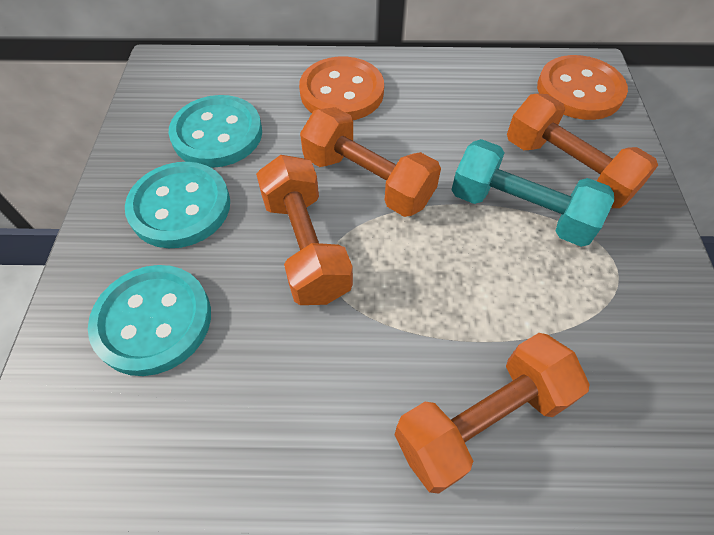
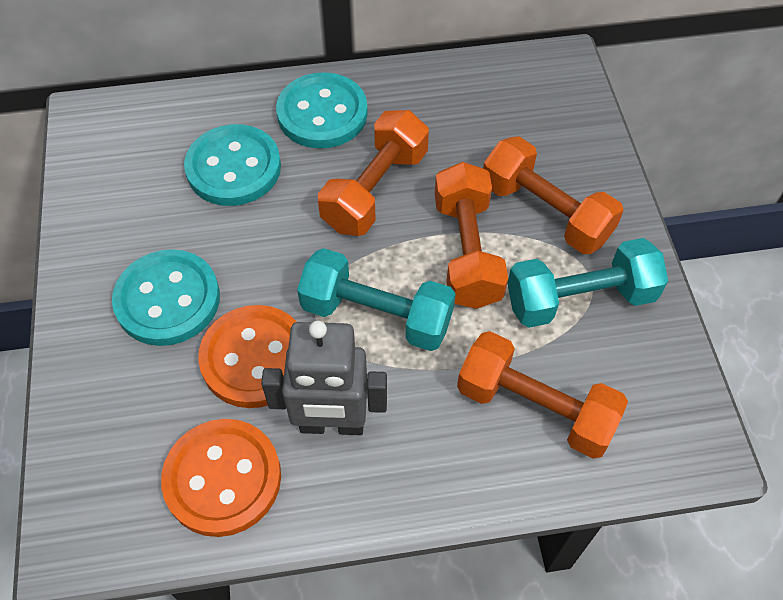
grey robot: 0 -> 1
turquoise dumbbell: 1 -> 2

